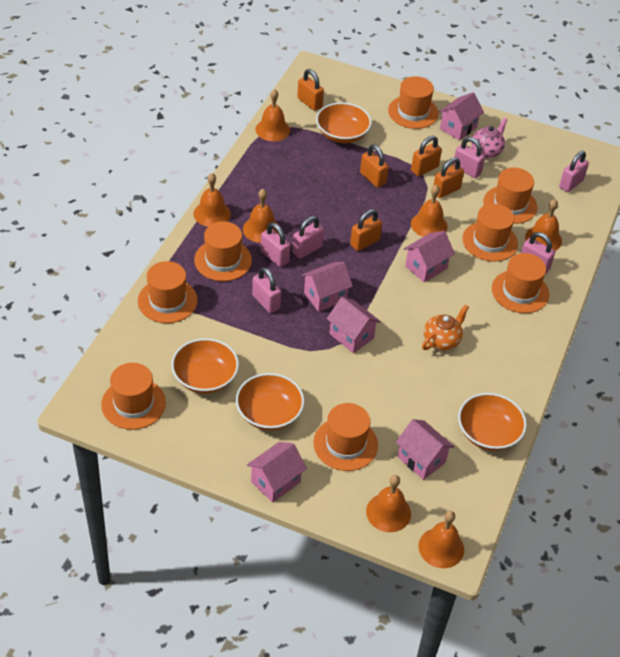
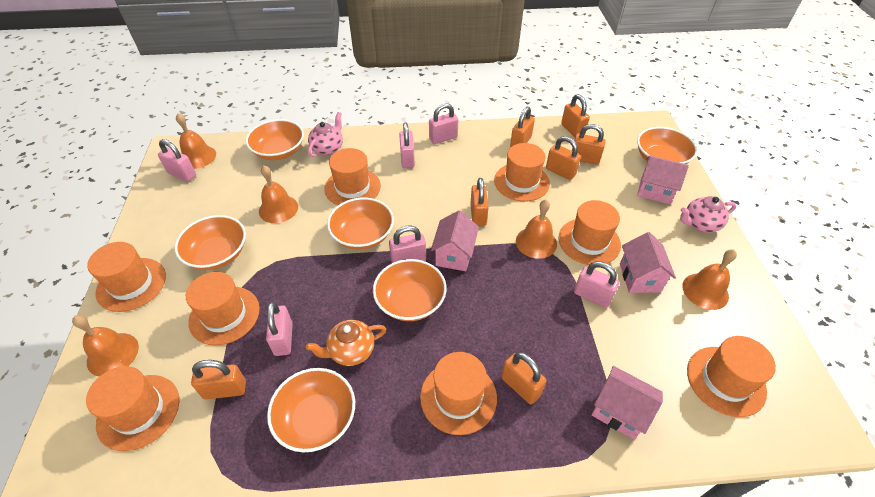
orange bell: 7 -> 5
orange bowl: 4 -> 6
orange padlock: 5 -> 7
pink house: 6 -> 4
pink teapot: 1 -> 2

